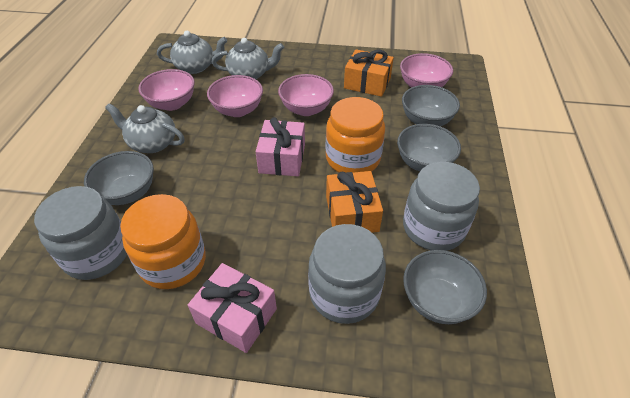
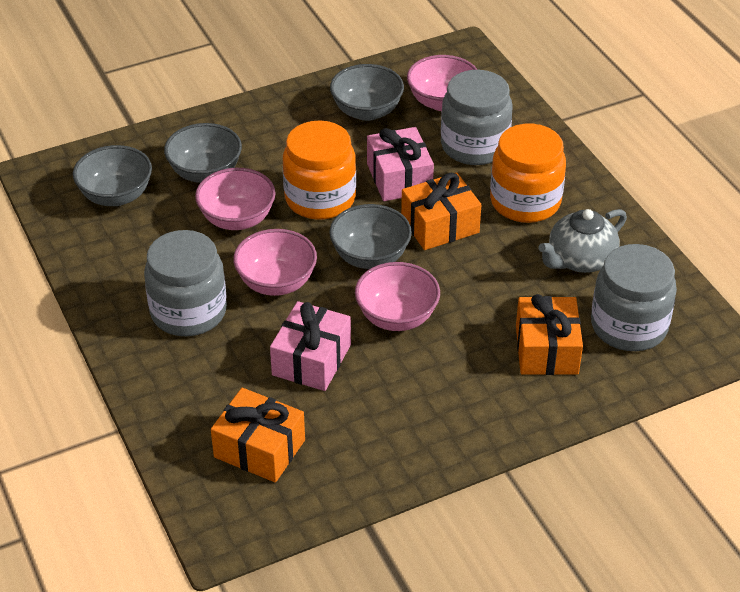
grey teapot: 3 -> 1
orange gift: 2 -> 3

